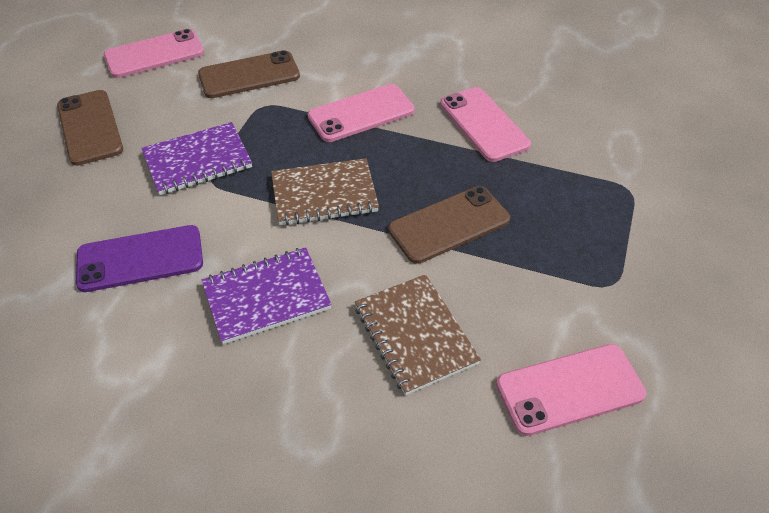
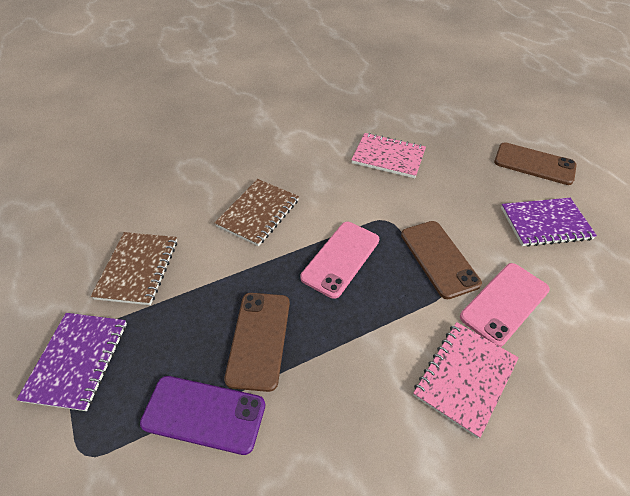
pink notebook: 0 -> 2
pink phone: 4 -> 2

